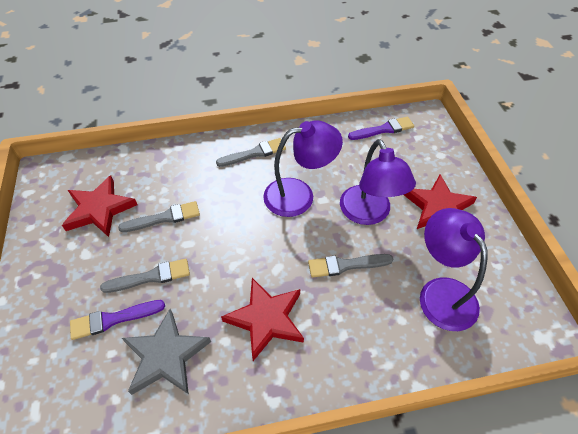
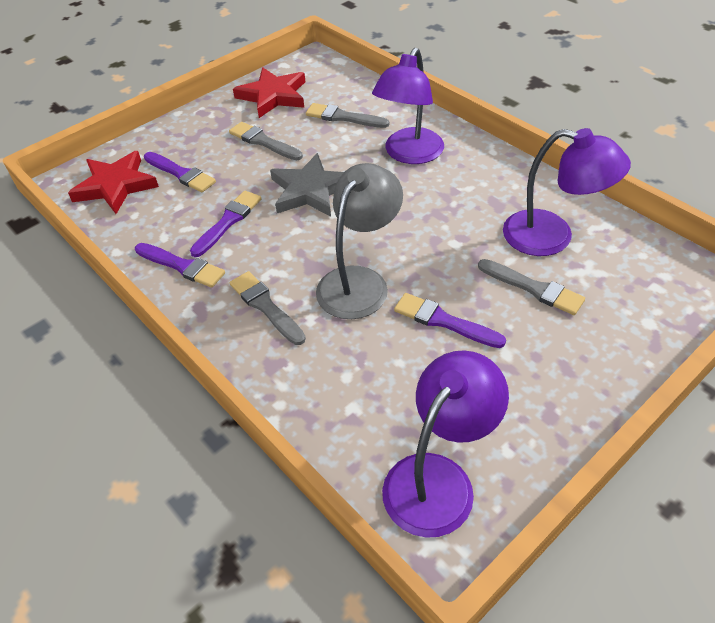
grey lamp: 0 -> 1
purple brush: 2 -> 4
red star: 3 -> 2

